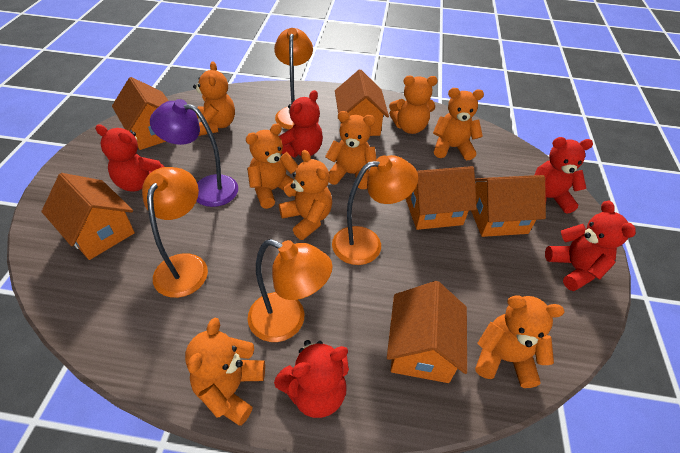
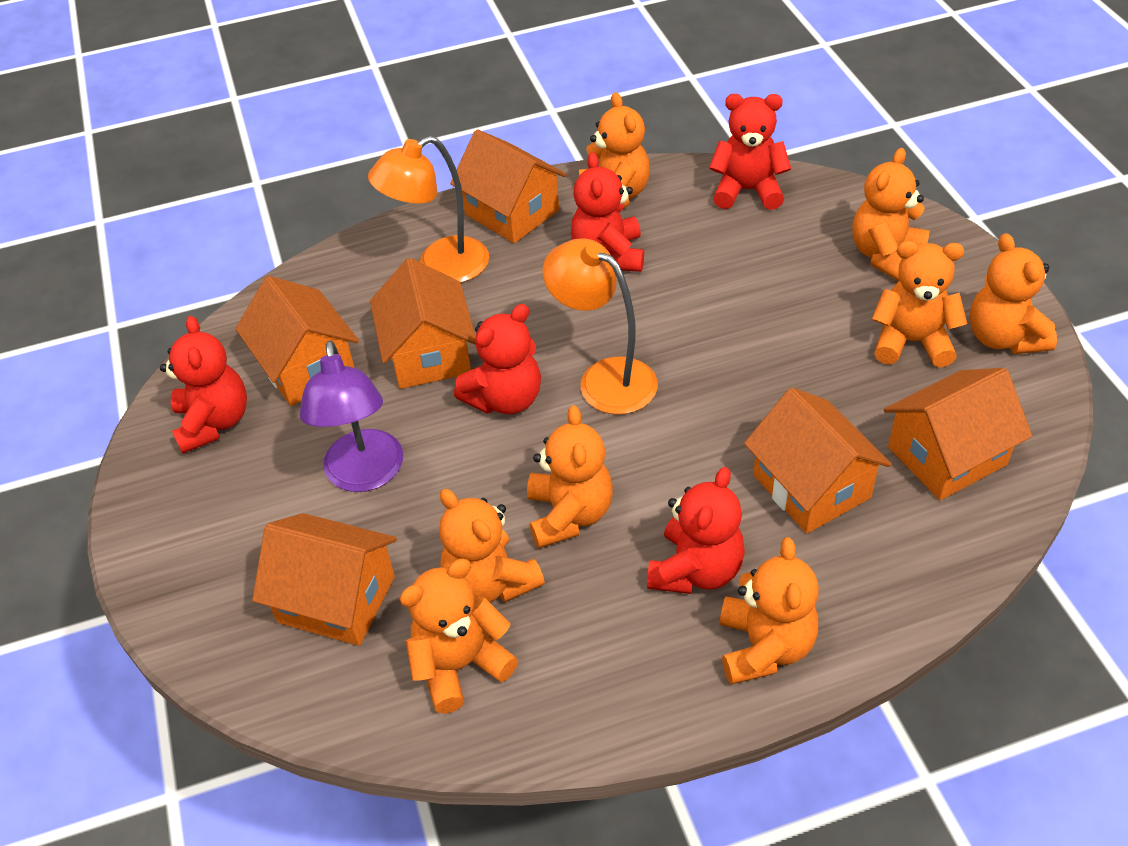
orange lamp: 4 -> 2

